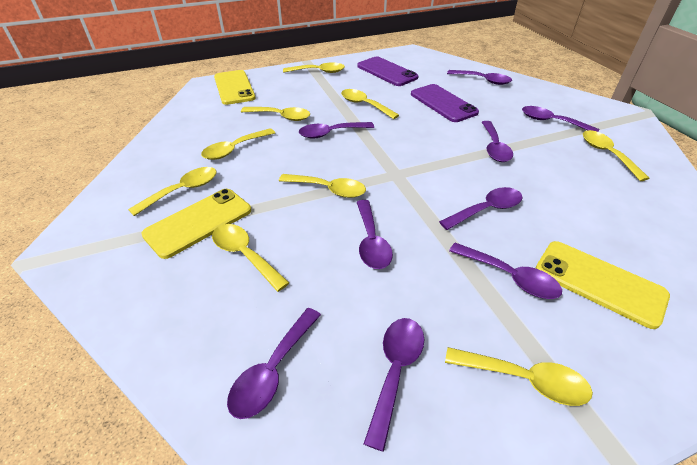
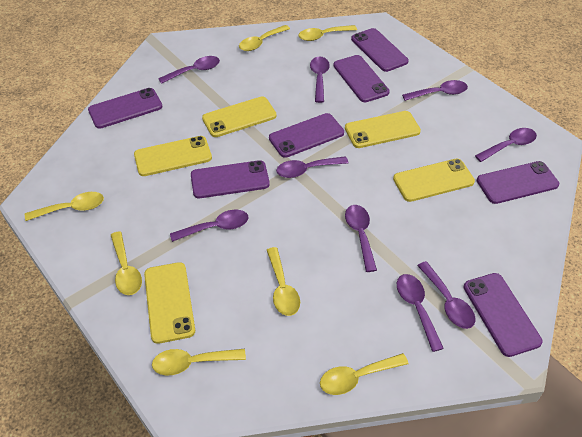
purple phone: 2 -> 7
yellow phone: 3 -> 5
yellow spoon: 9 -> 7

